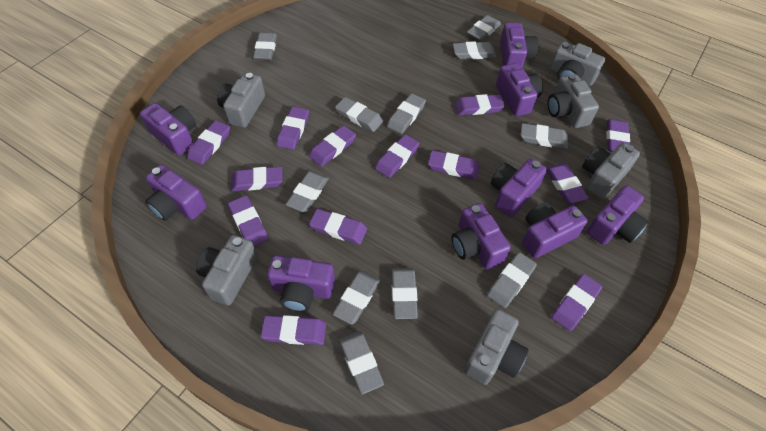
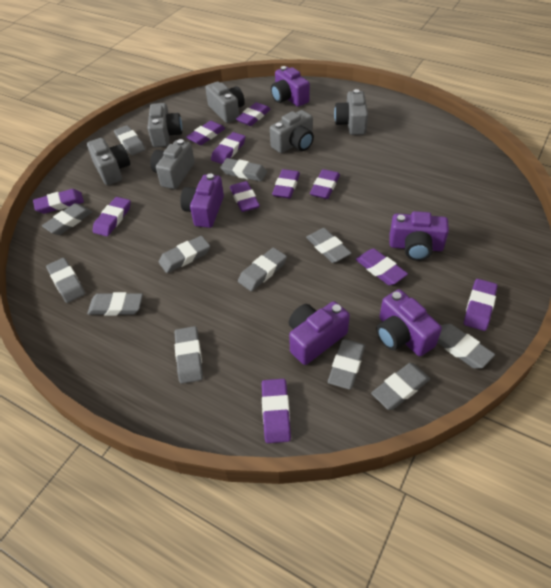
grey eraser: 11 -> 12
purple camera: 9 -> 5
purple eraser: 13 -> 11

